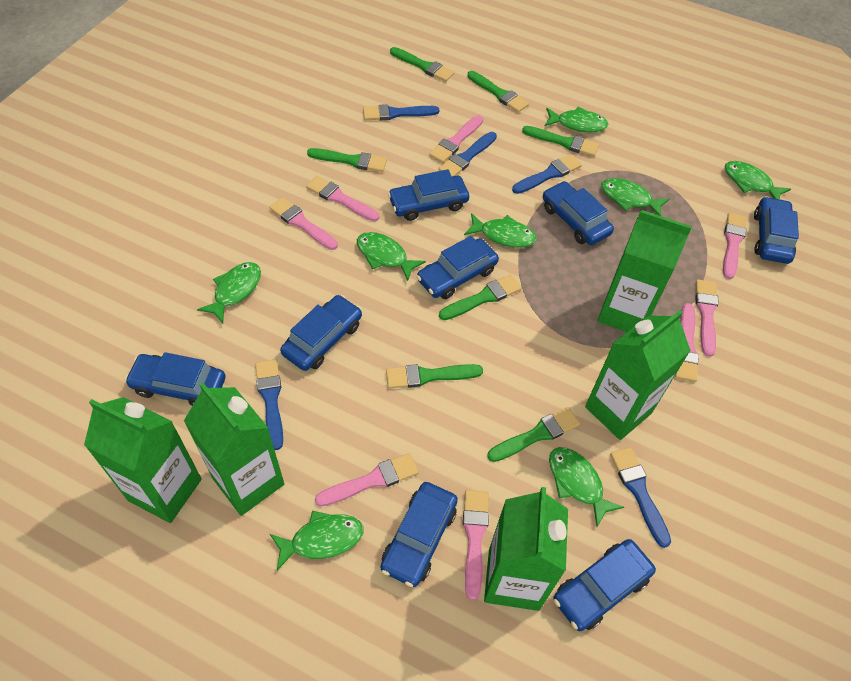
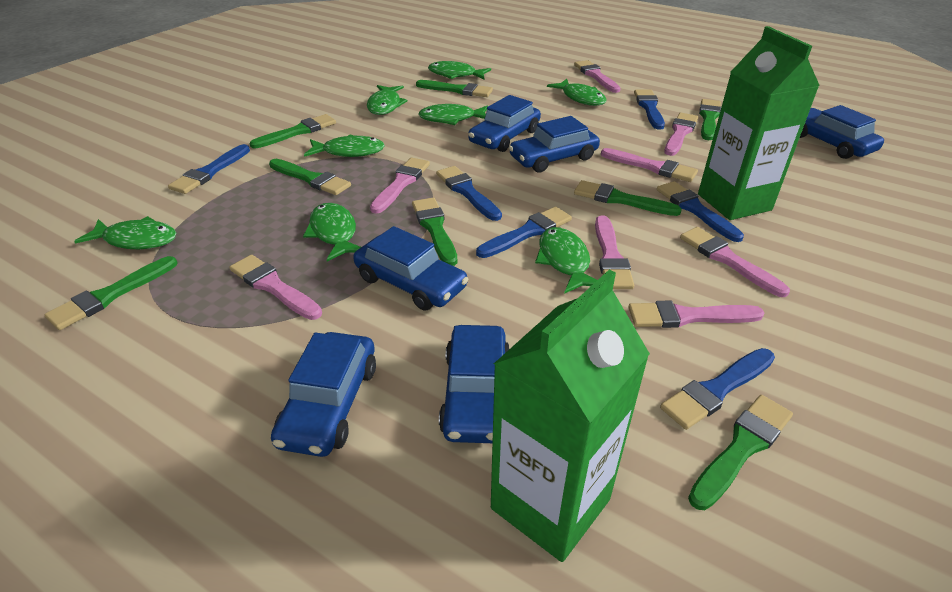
blue brush: 5 -> 6
blue car: 8 -> 6
green brush: 7 -> 8
green carton: 5 -> 2

